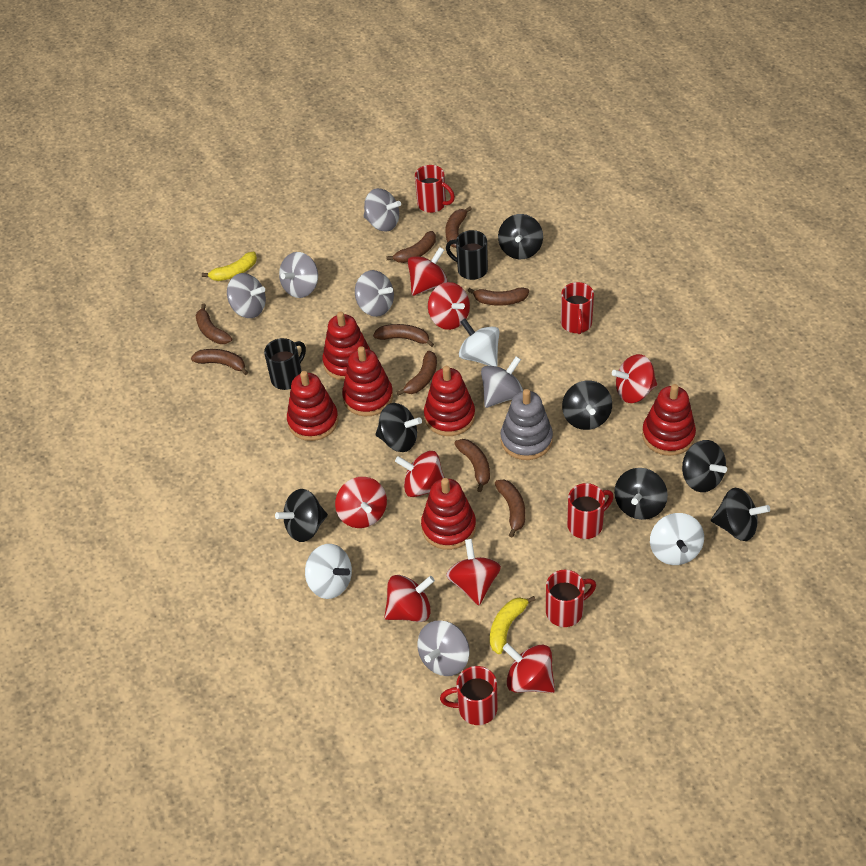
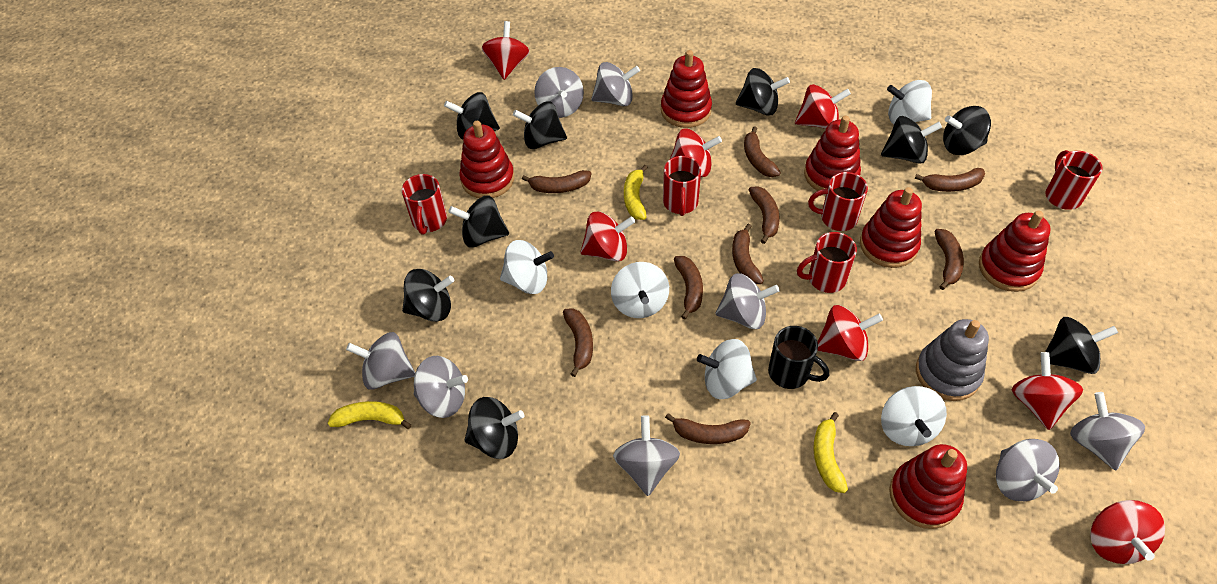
black mug: 2 -> 1
black spinning top: 7 -> 9
grey spinning top: 6 -> 8
red spinning top: 8 -> 7
white spinning top: 3 -> 5
yellow banana: 2 -> 3

